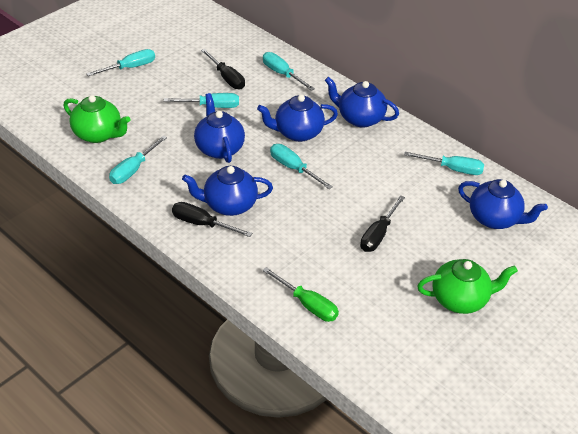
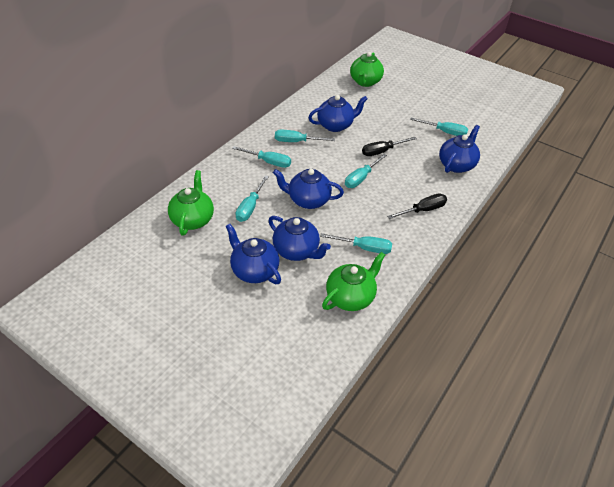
black screwdriver: 3 -> 2
green screwdriver: 1 -> 0
green teapot: 2 -> 3

